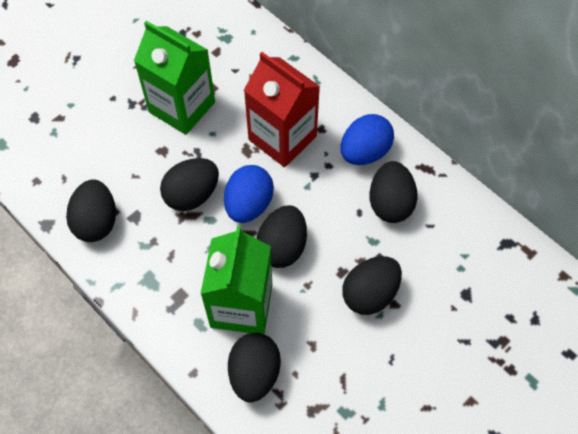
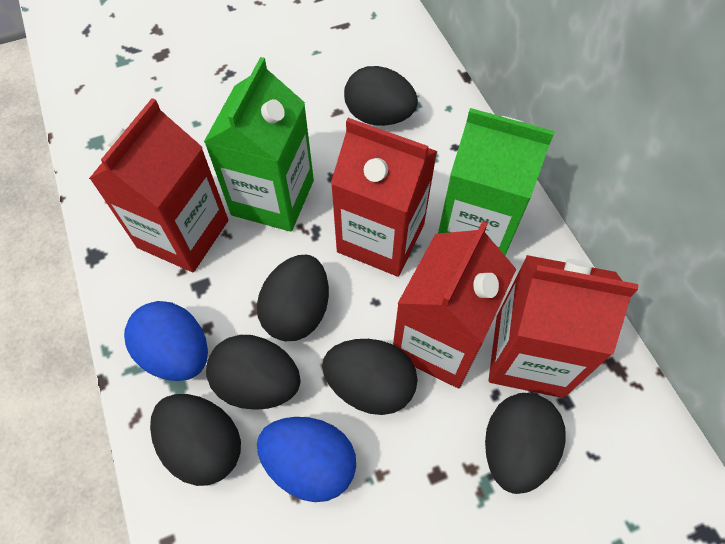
red carton: 1 -> 4

